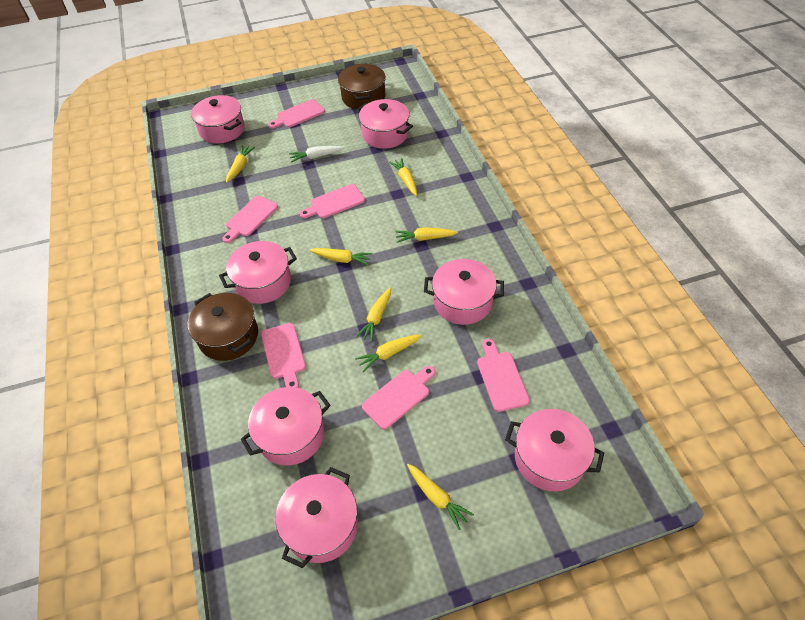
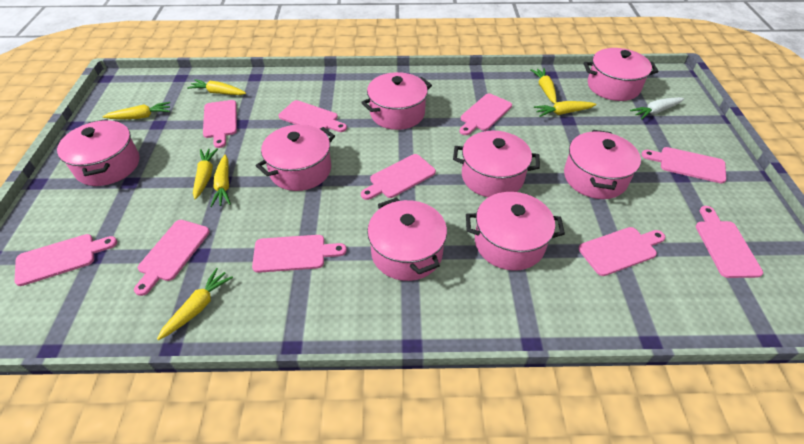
brown pot: 2 -> 0
pink cutting board: 6 -> 10
pink pot: 7 -> 8

